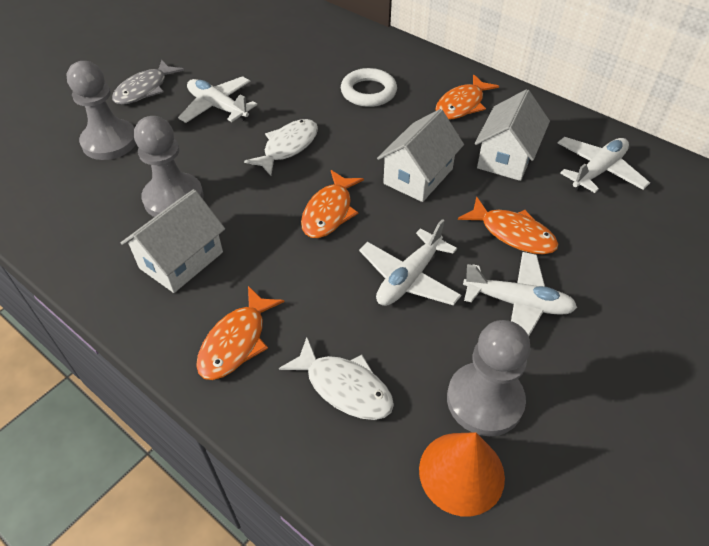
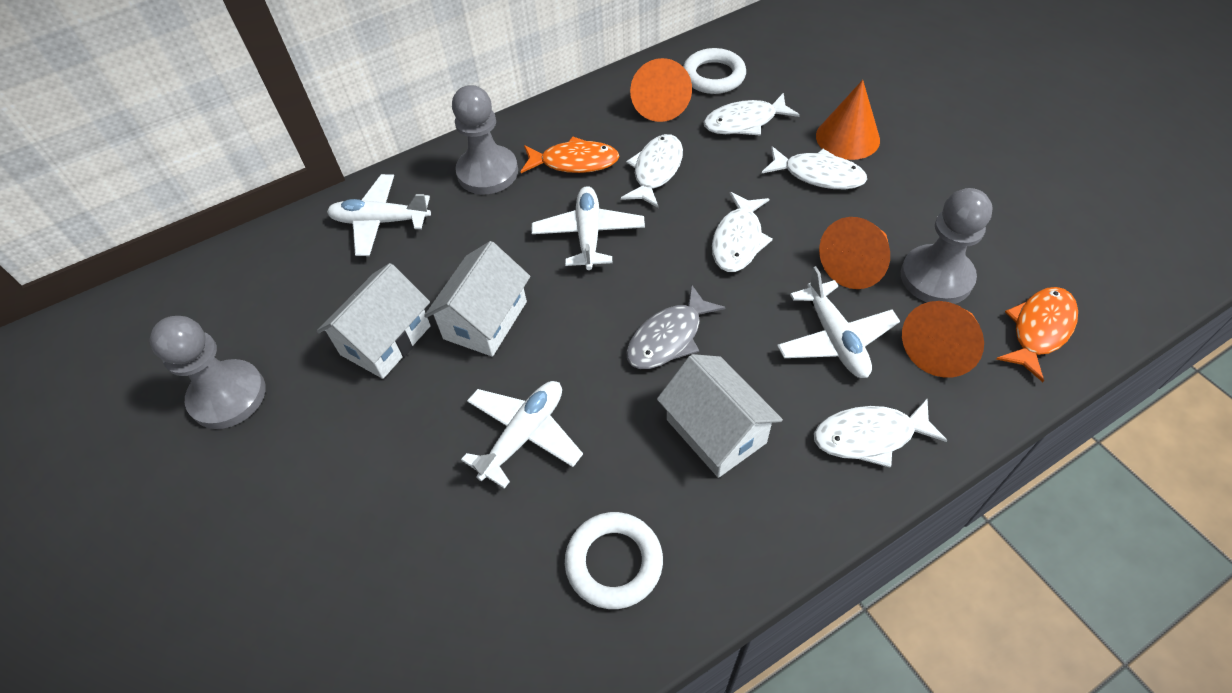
orange cone: 1 -> 4
orange fish: 4 -> 2
white fish: 2 -> 5
white ring: 1 -> 2

